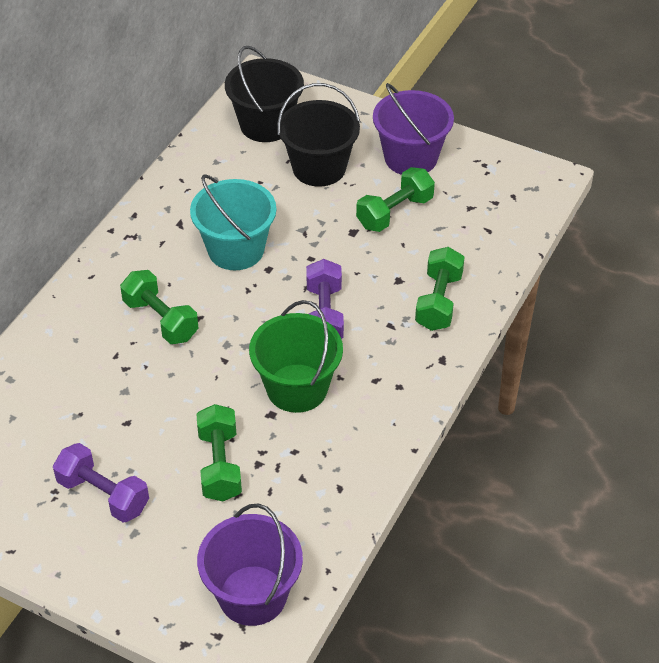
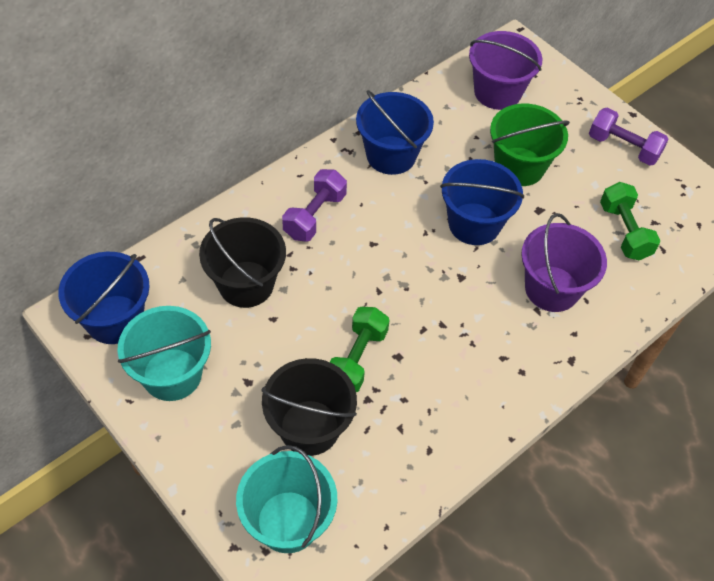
blue bucket: 0 -> 3
green dumbbell: 4 -> 2
turquoise bucket: 1 -> 2

